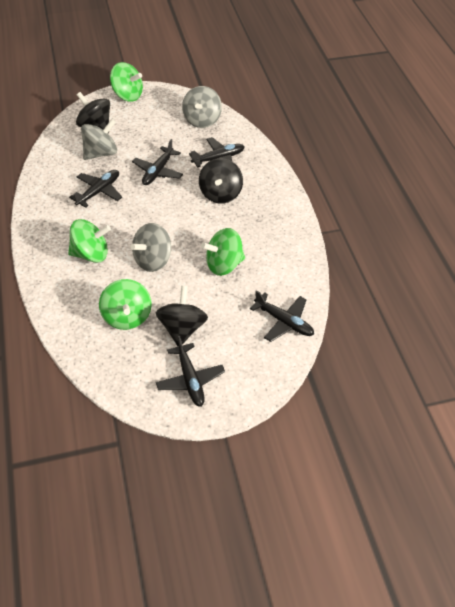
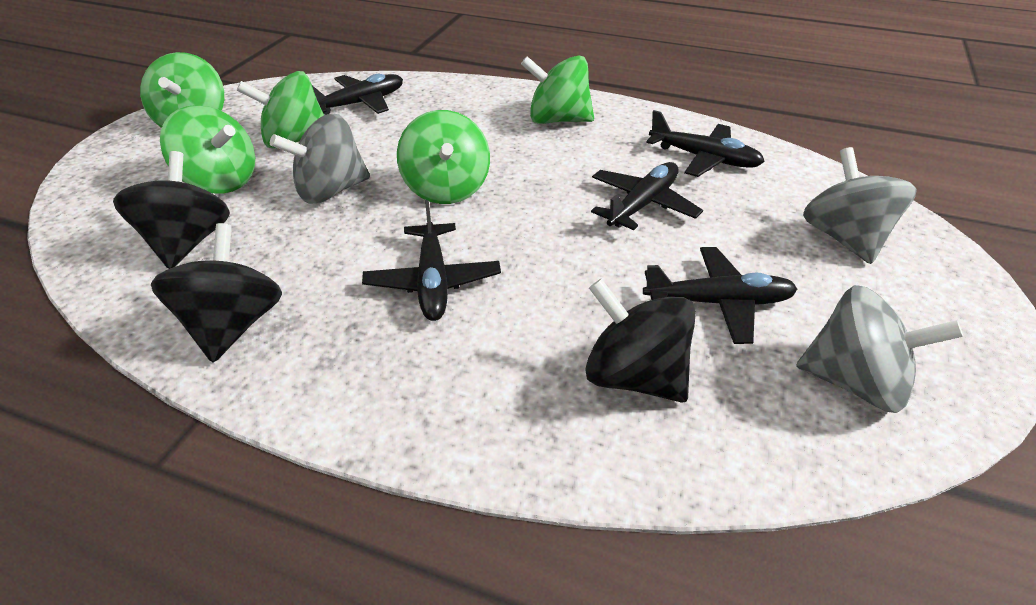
green spinning top: 4 -> 5

